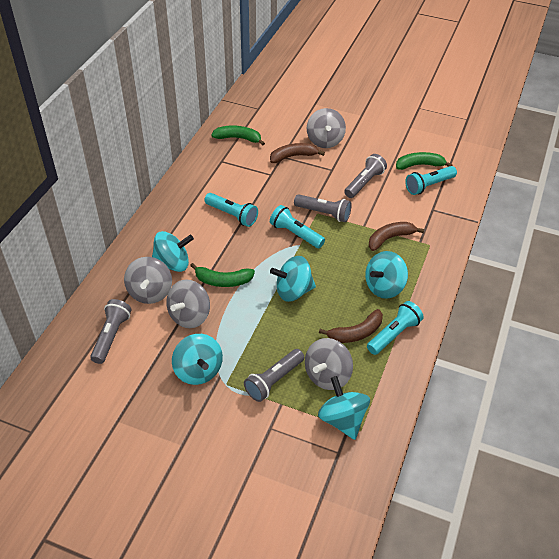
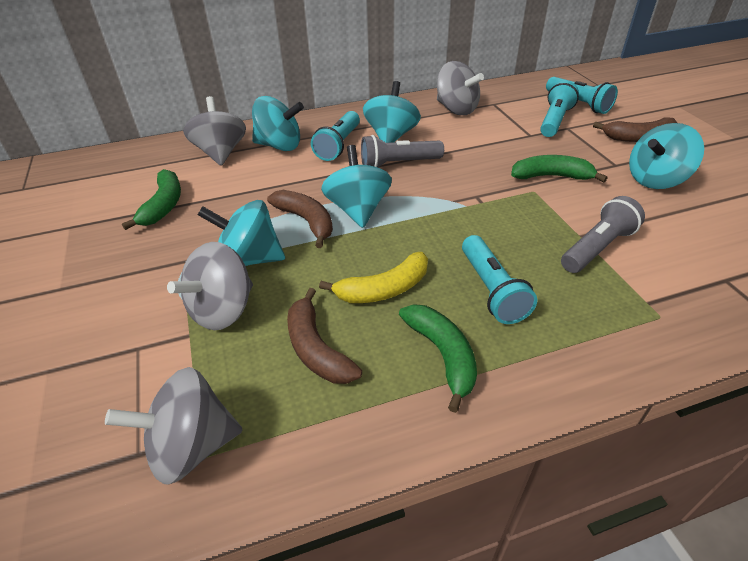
grey flashlight: 4 -> 2
yellow banana: 0 -> 1

